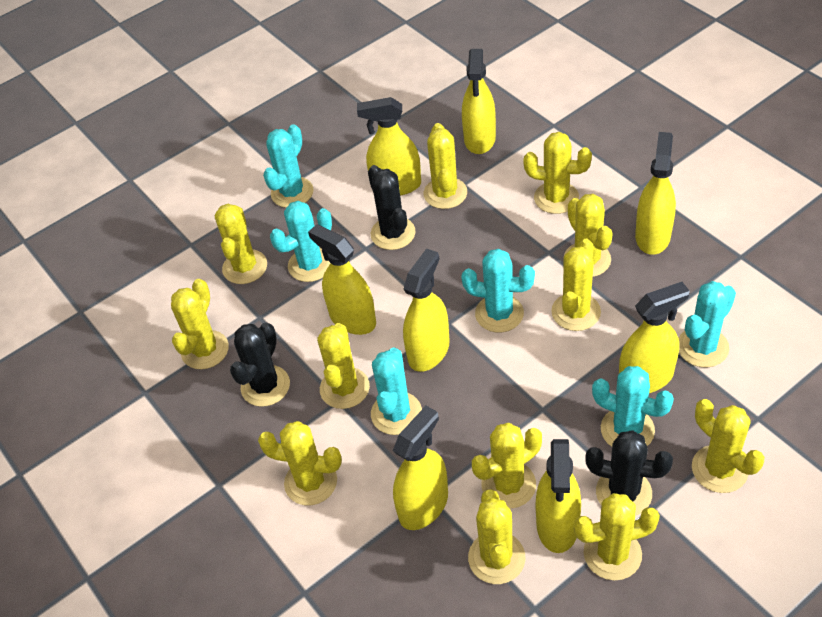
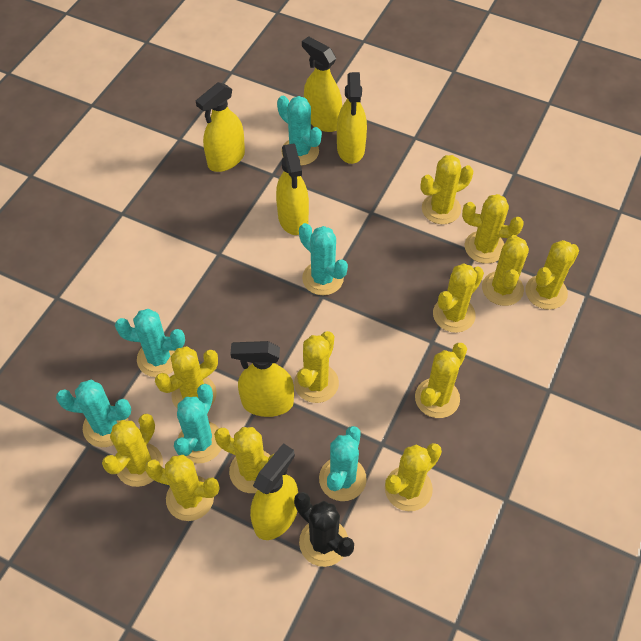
black cactus: 3 -> 1
yellow spray bottle: 8 -> 6

